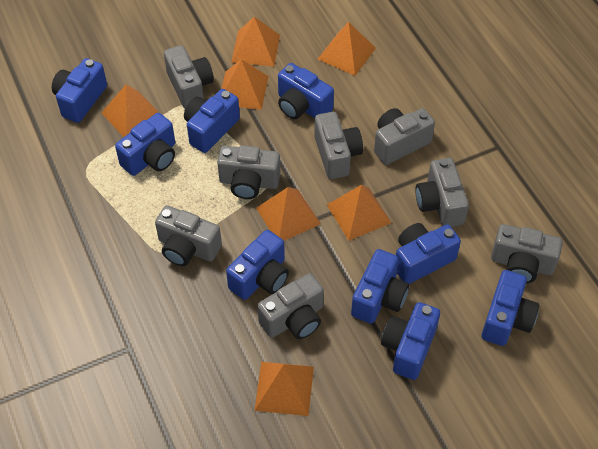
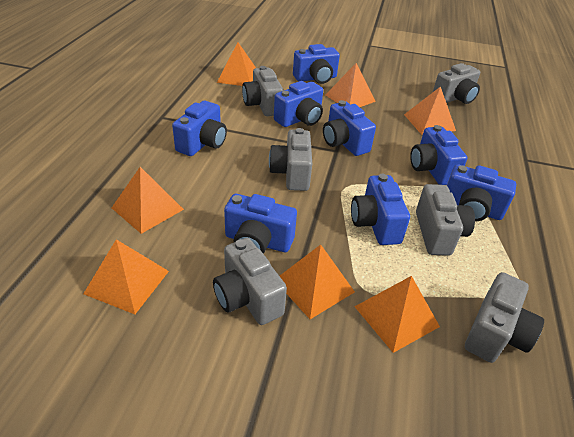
blue camera: 9 -> 8
grey camera: 8 -> 6

